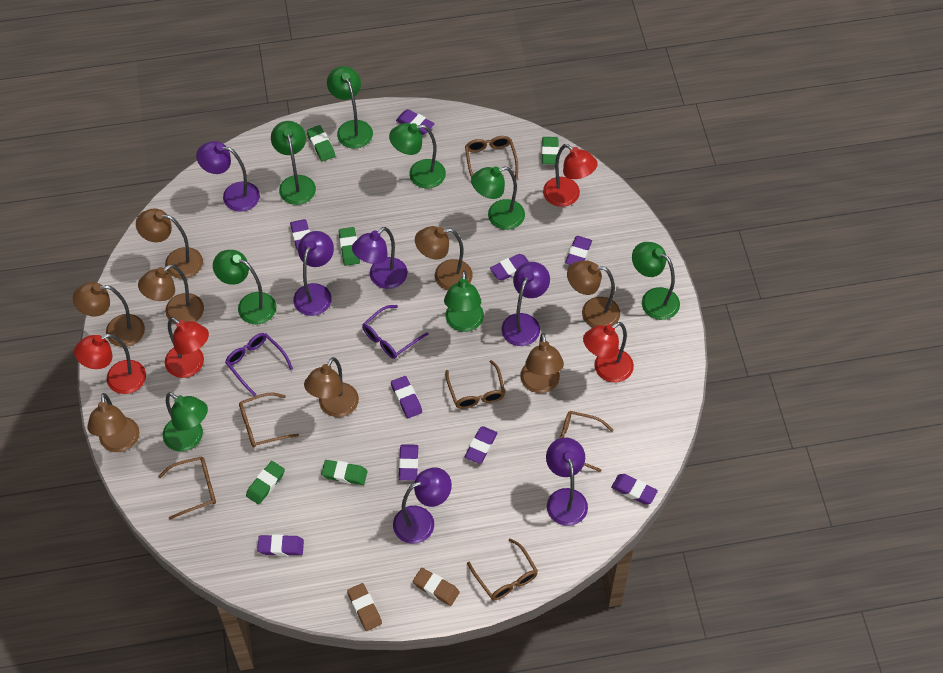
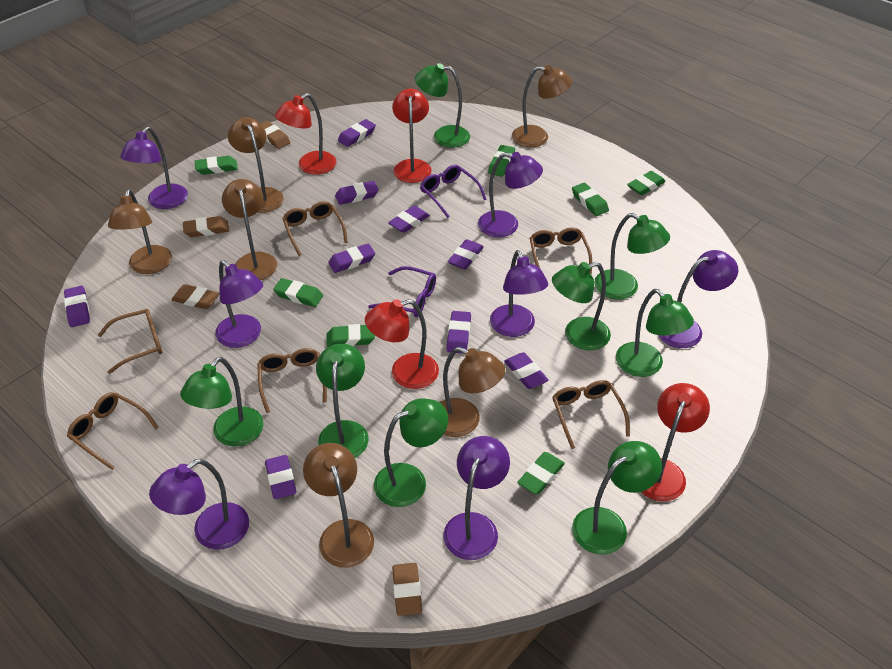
brown eraser: 2 -> 4
brown lamp: 8 -> 6
green eraser: 5 -> 7
purple lamp: 6 -> 7

